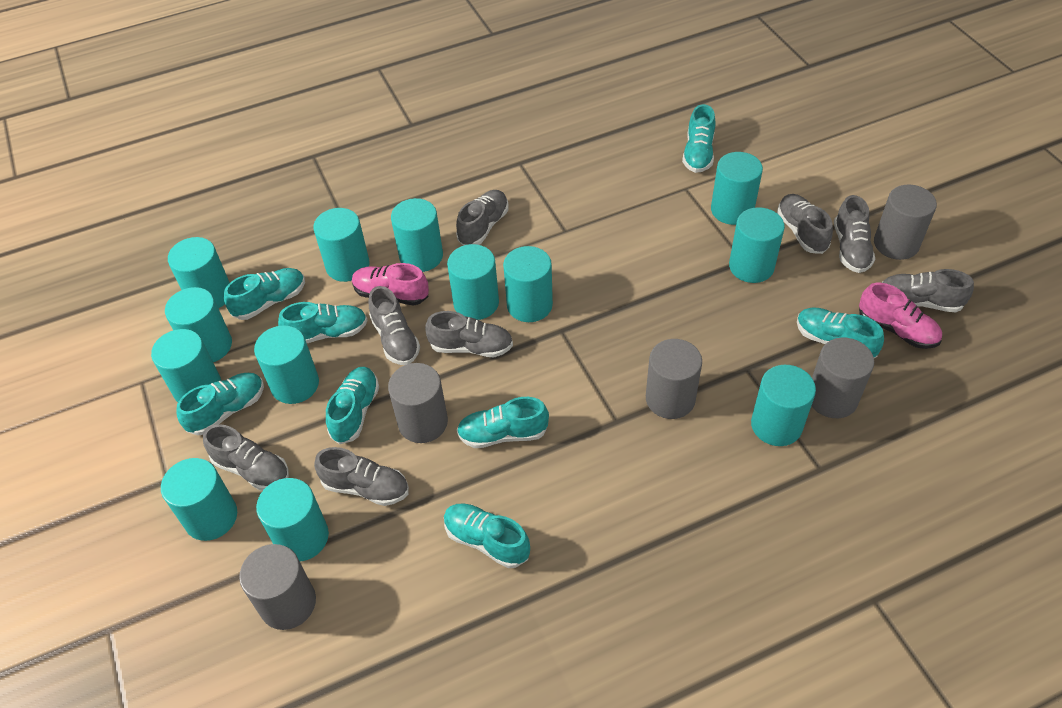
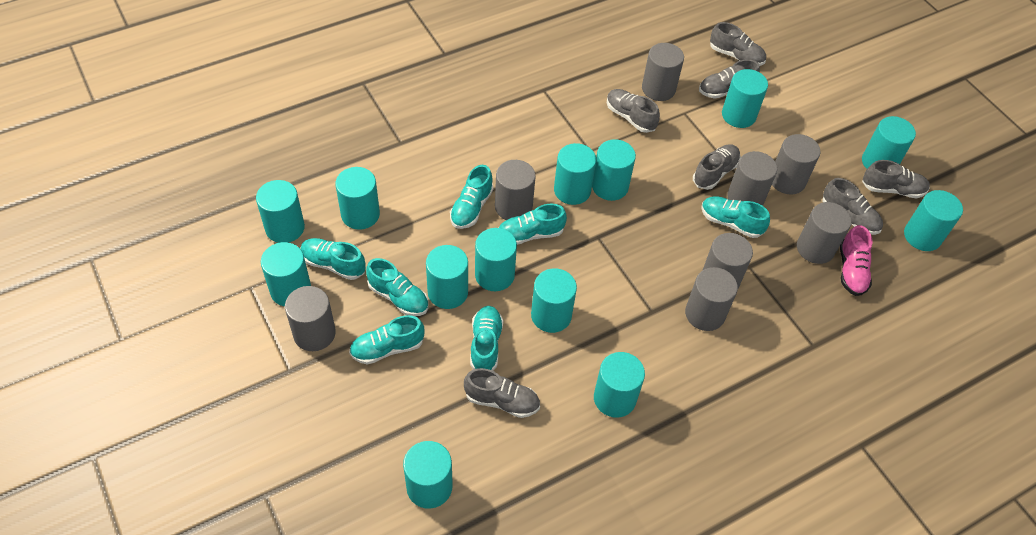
grey cylinder: 5 -> 8
grey shoe: 8 -> 7
pink shoe: 2 -> 1
turquoise shoe: 8 -> 7

